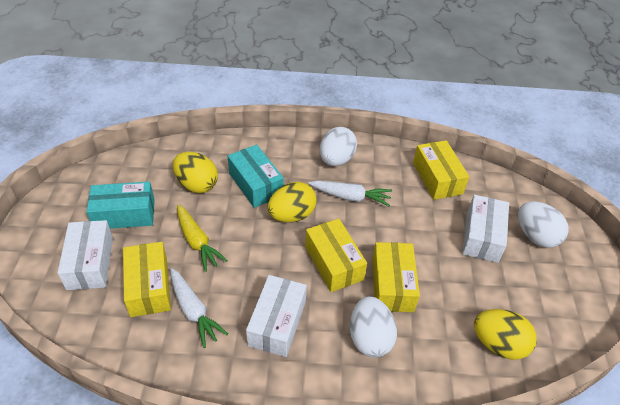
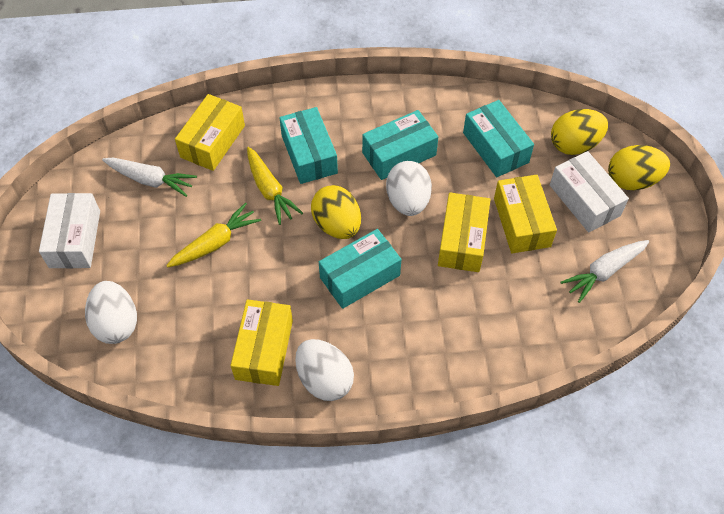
turquoise box: 2 -> 4
white box: 3 -> 2
yellow carrot: 1 -> 2

